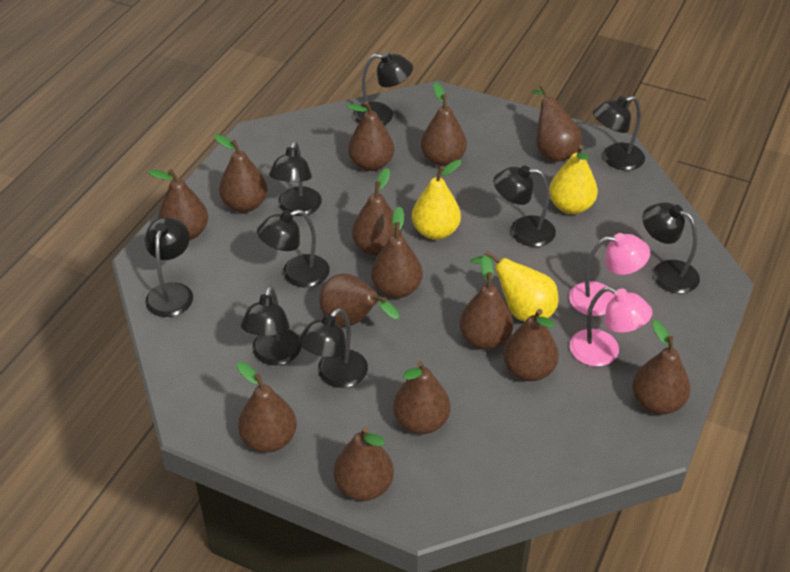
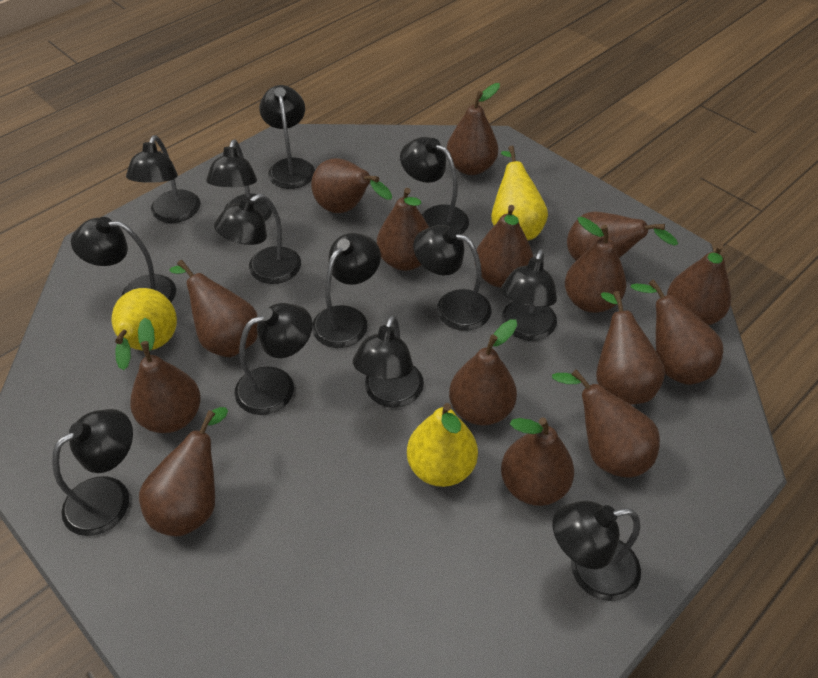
black lamp: 9 -> 13
brown pear: 14 -> 15
pink lamp: 2 -> 0

